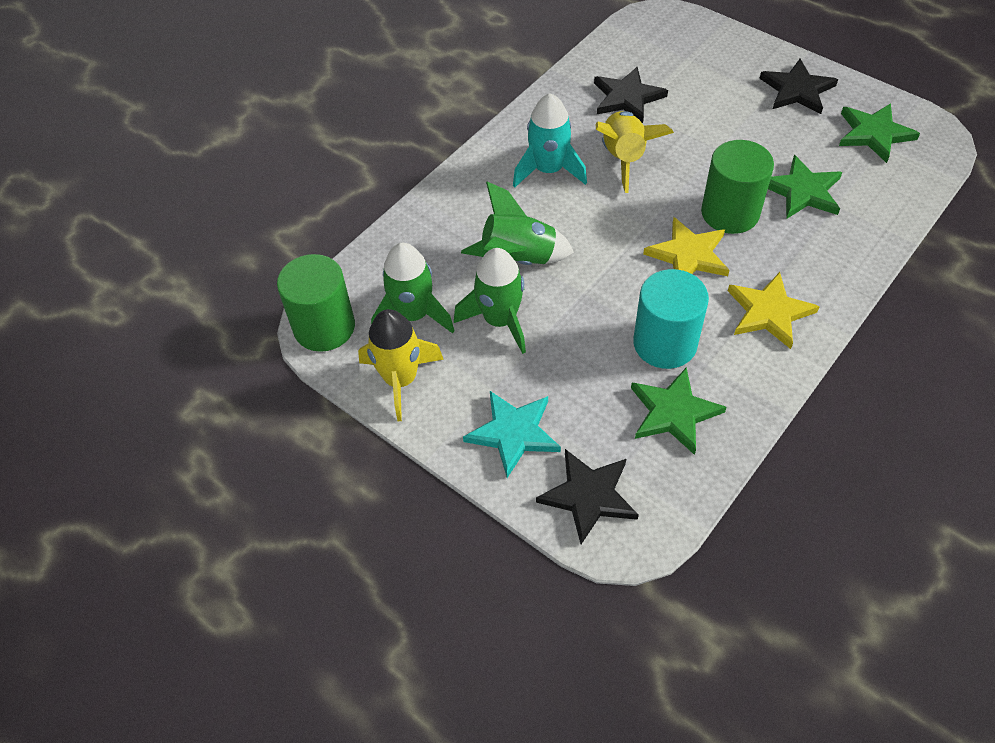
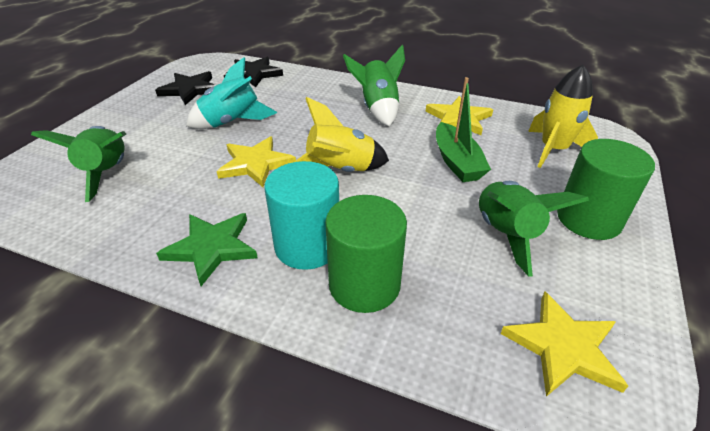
black star: 3 -> 2
green boat: 0 -> 1
green star: 3 -> 1
turquoise star: 1 -> 0
yellow star: 2 -> 3

